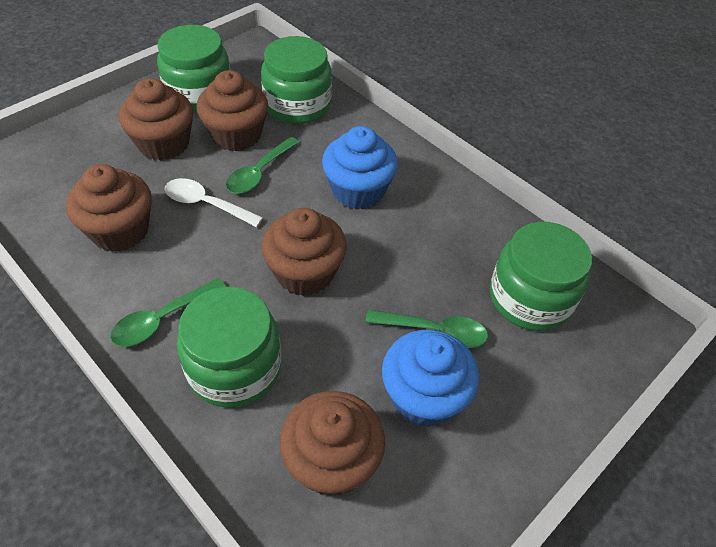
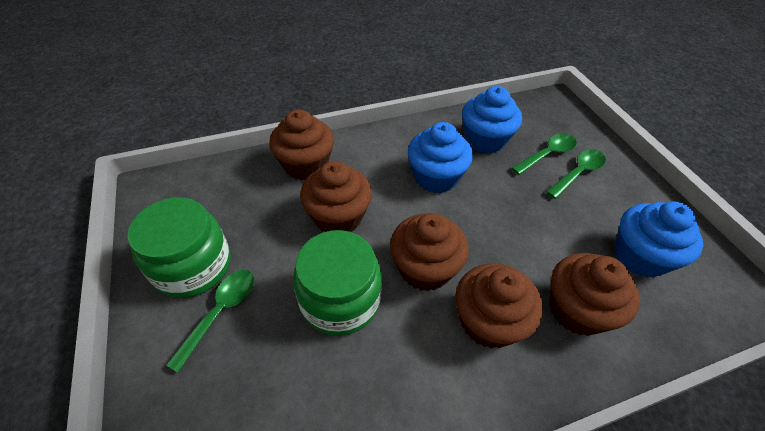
blue cupcake: 2 -> 3
green jar: 4 -> 2
white spoon: 1 -> 0

